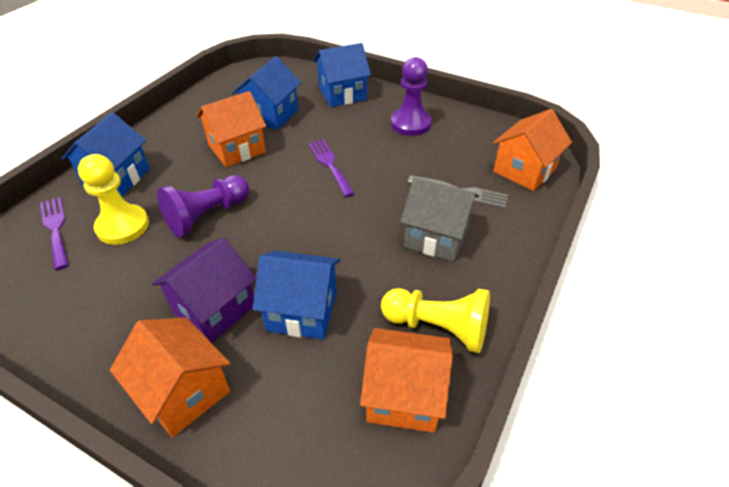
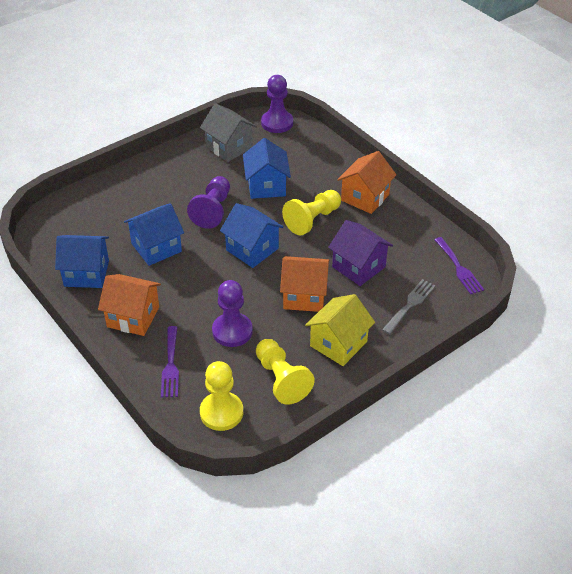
orange house: 4 -> 3
purple pawn: 2 -> 3
yellow house: 0 -> 1
yellow pawn: 2 -> 3

